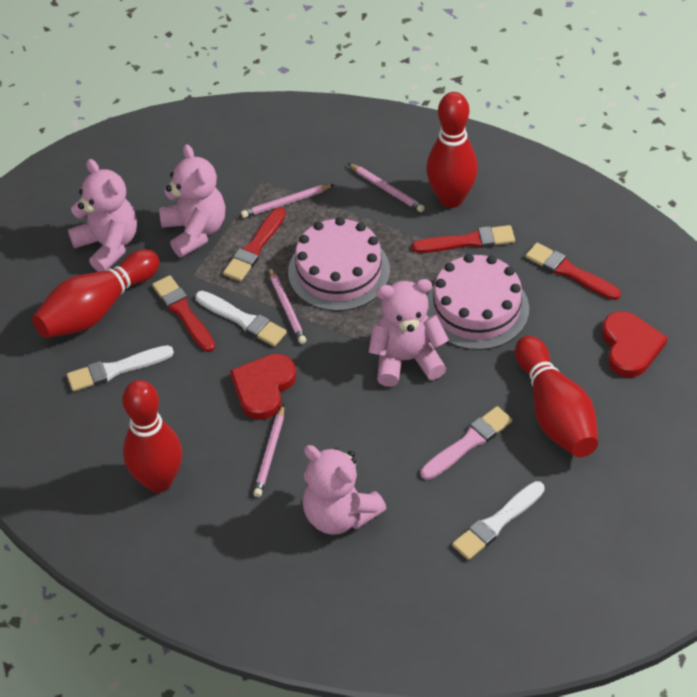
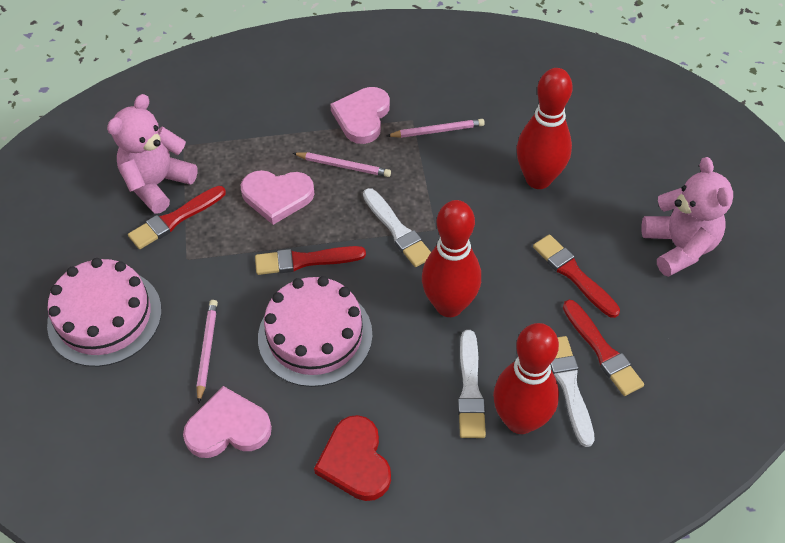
pink brush: 1 -> 0
pink heart: 0 -> 3
pink pencil: 4 -> 3
pink teddy bear: 4 -> 2
red bowling pin: 4 -> 3
red heart: 2 -> 1

